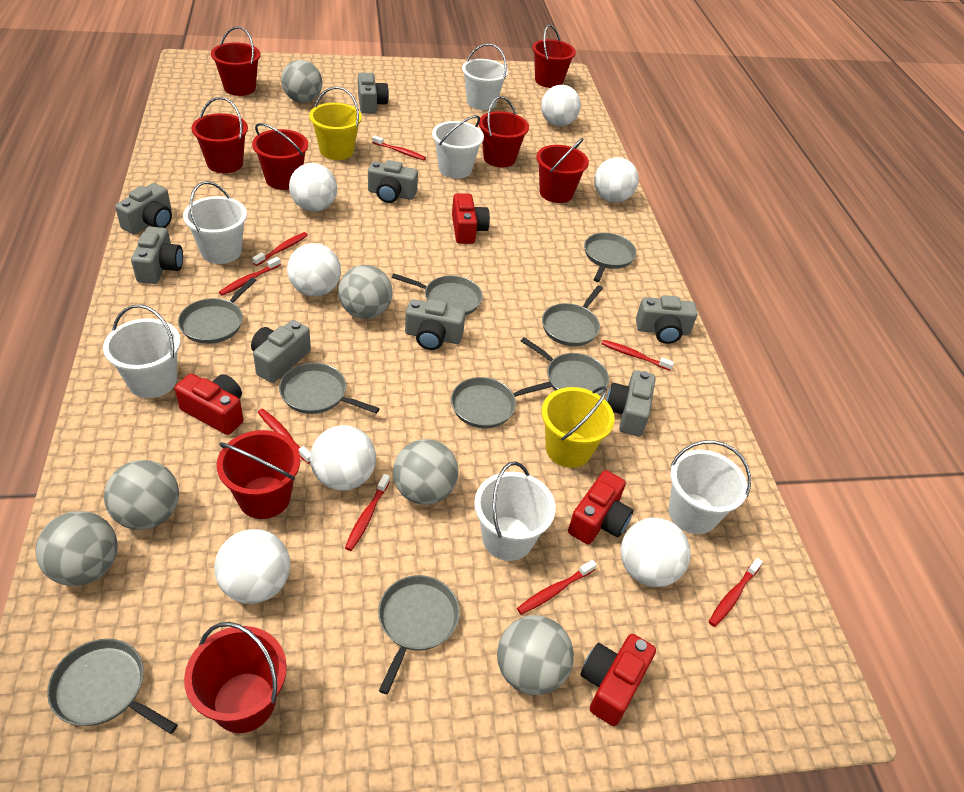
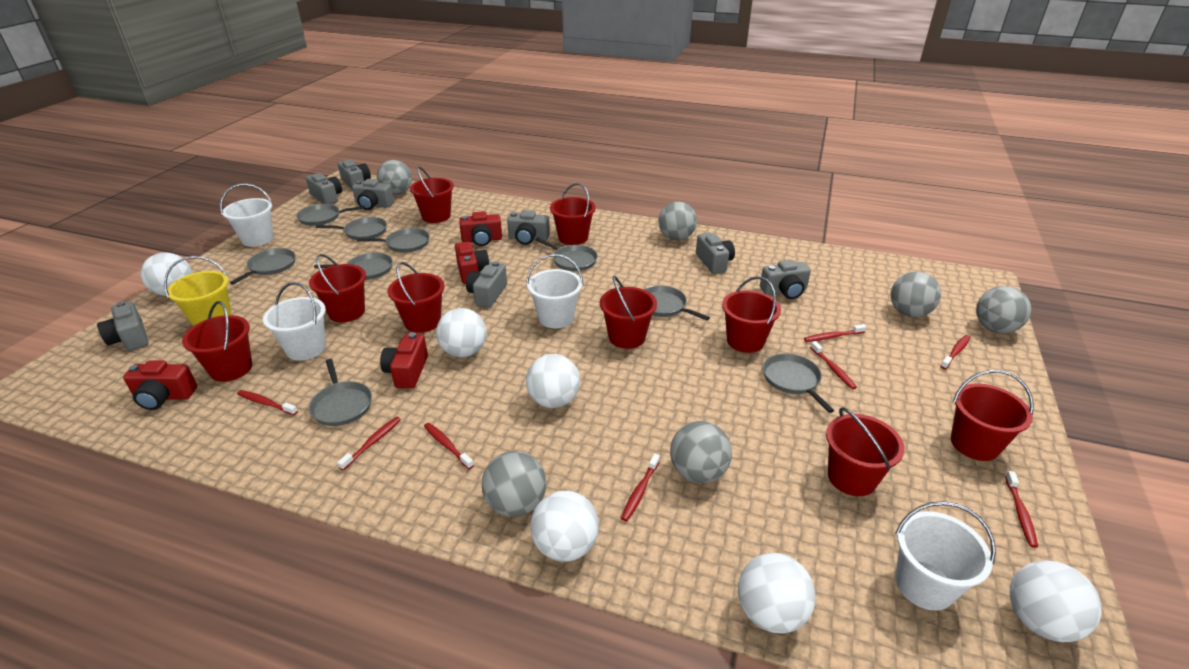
red bucket: 8 -> 9
white ball: 7 -> 6
white bucket: 6 -> 4
yellow bucket: 2 -> 1

